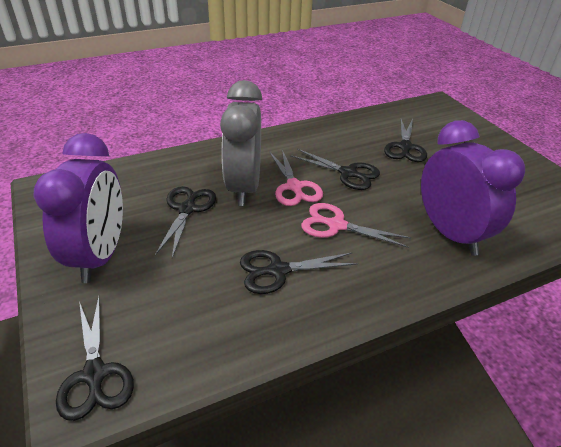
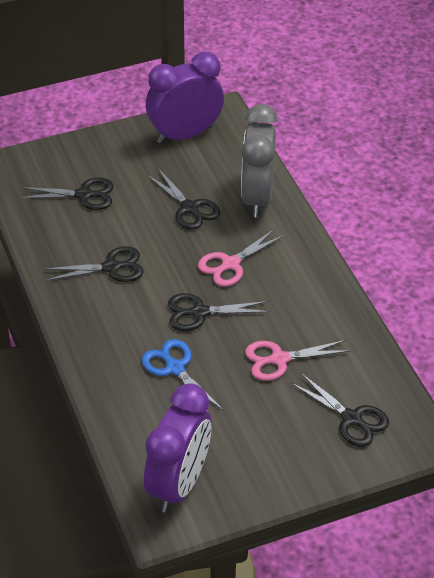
blue scissors: 0 -> 1

